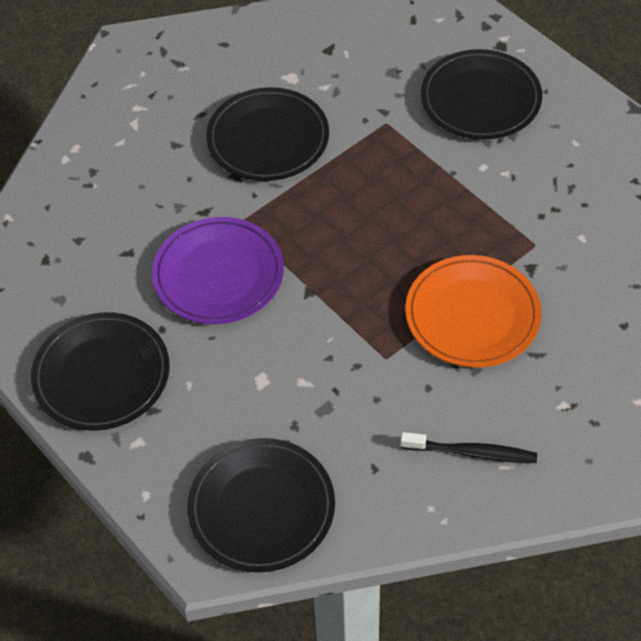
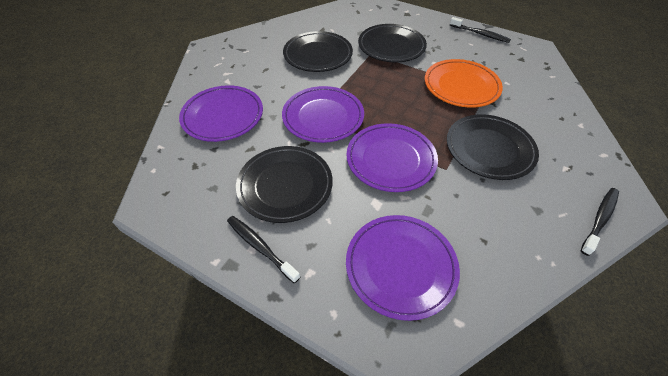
black toothbrush: 1 -> 3
purple plate: 1 -> 4

